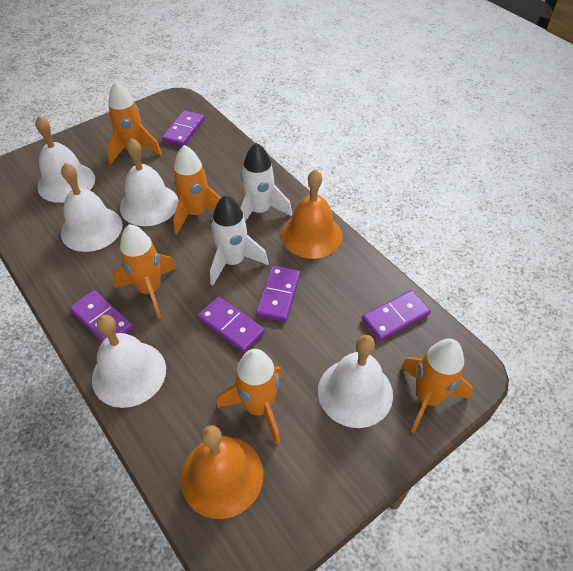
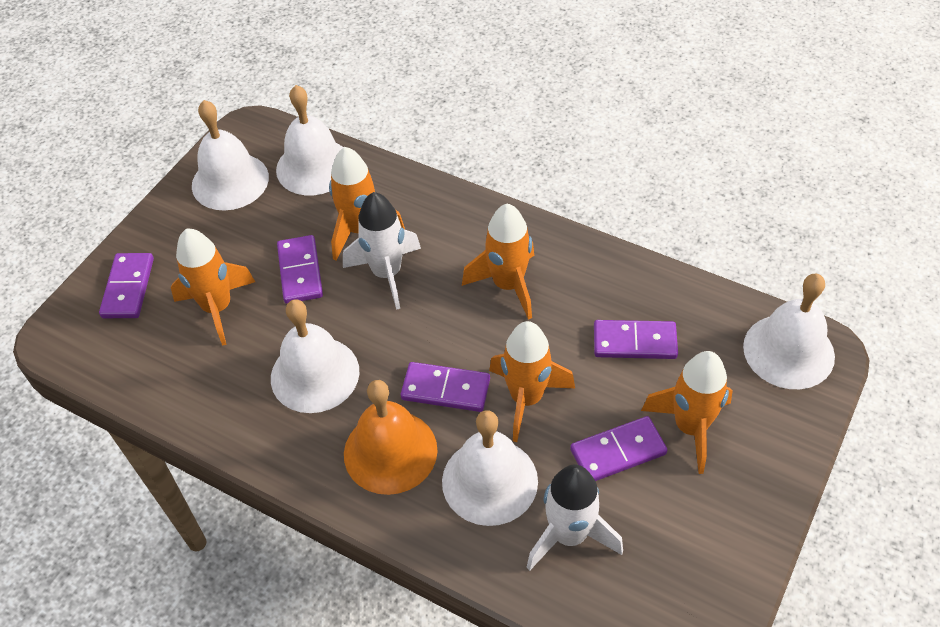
orange bell: 2 -> 1

